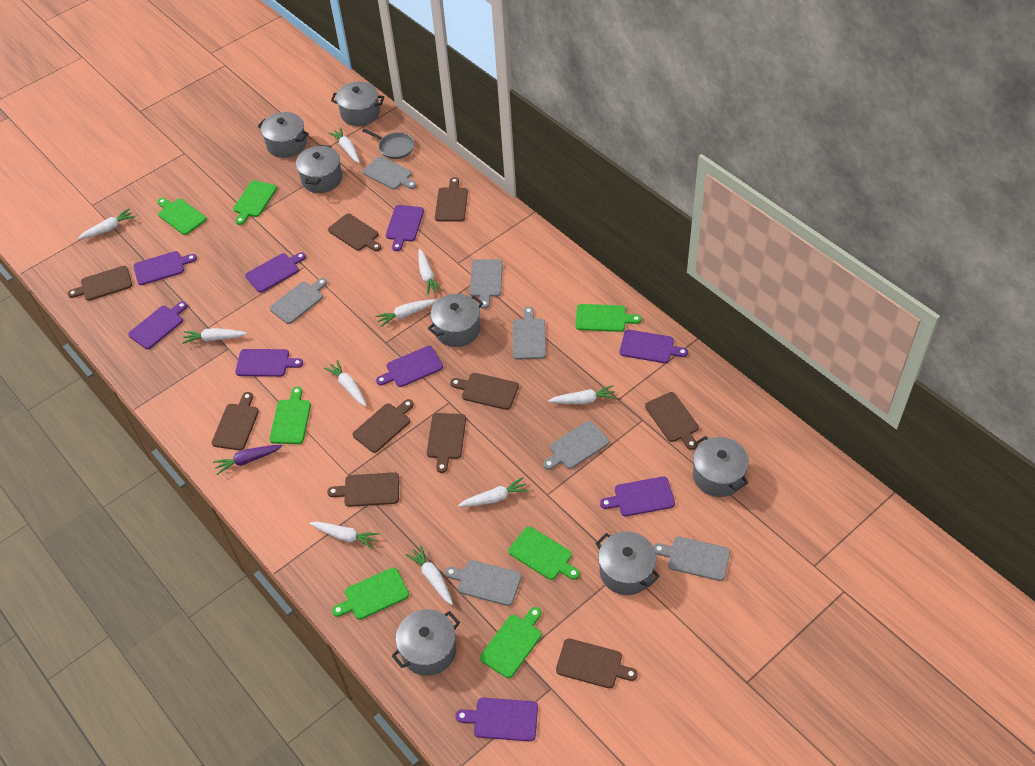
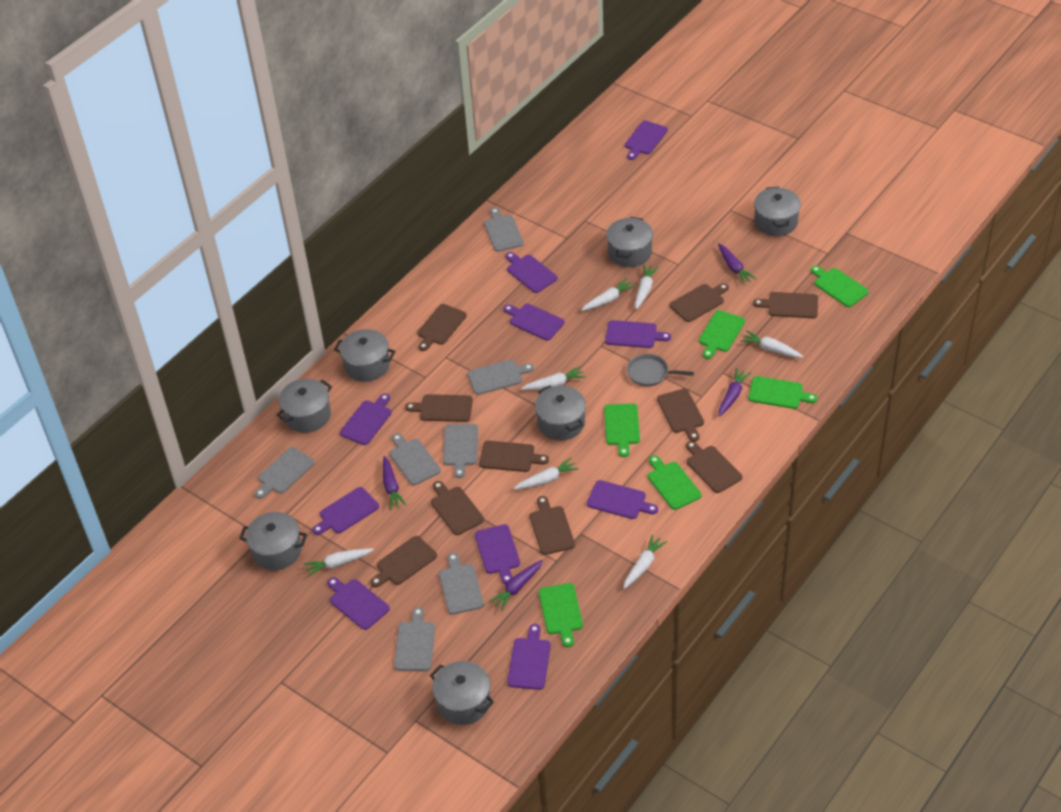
green cutting board: 7 -> 6
purple carrot: 1 -> 4
purple cutting board: 9 -> 10
white carrot: 10 -> 7

